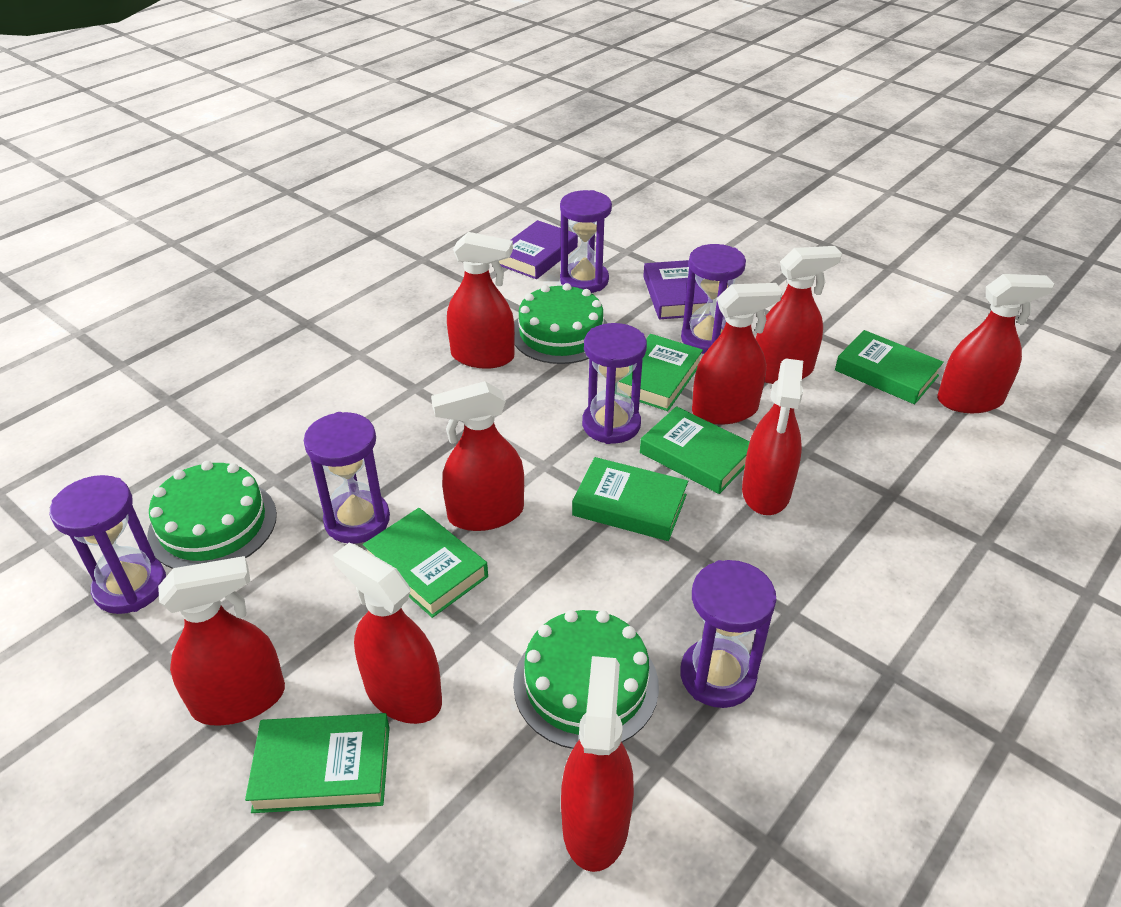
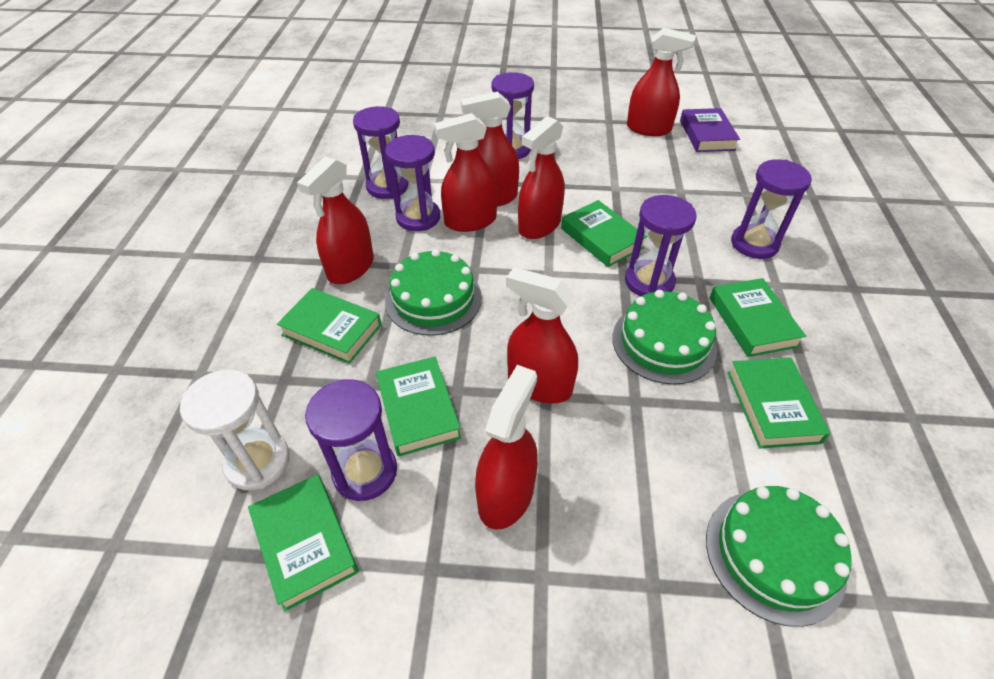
purple book: 2 -> 1
red spray bottle: 9 -> 7
white hourglass: 0 -> 1

